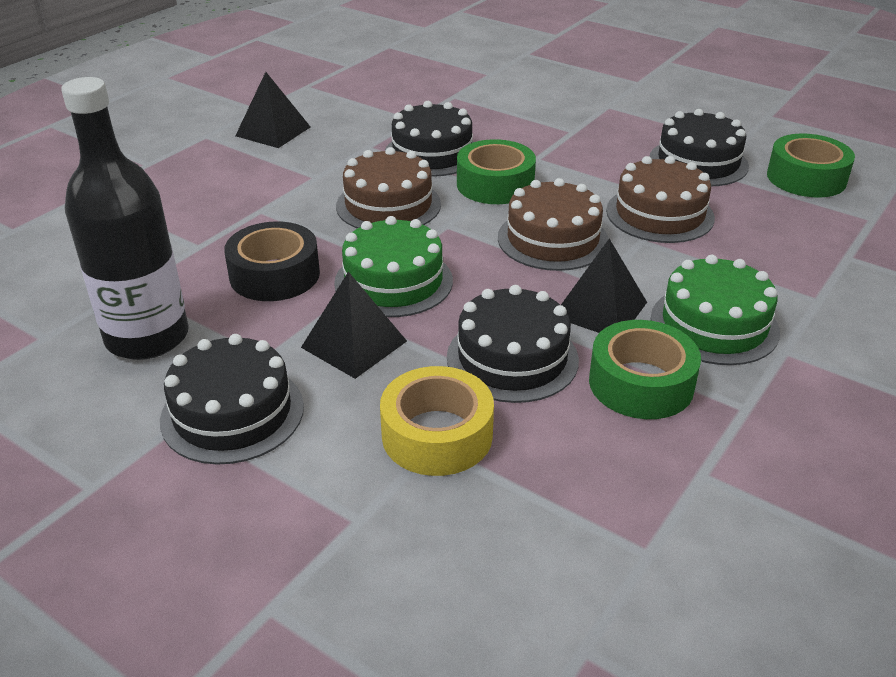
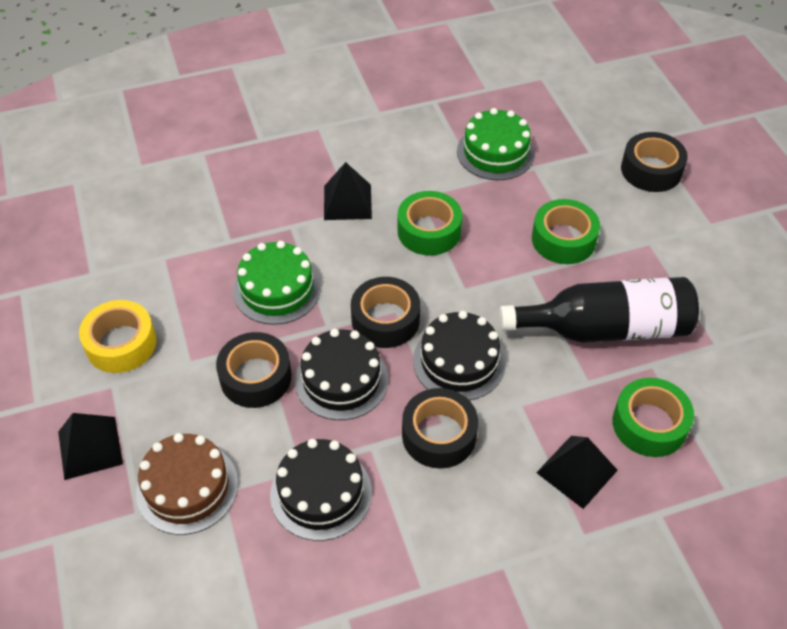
black cake: 4 -> 3
black tape: 1 -> 4
brown cake: 3 -> 1

